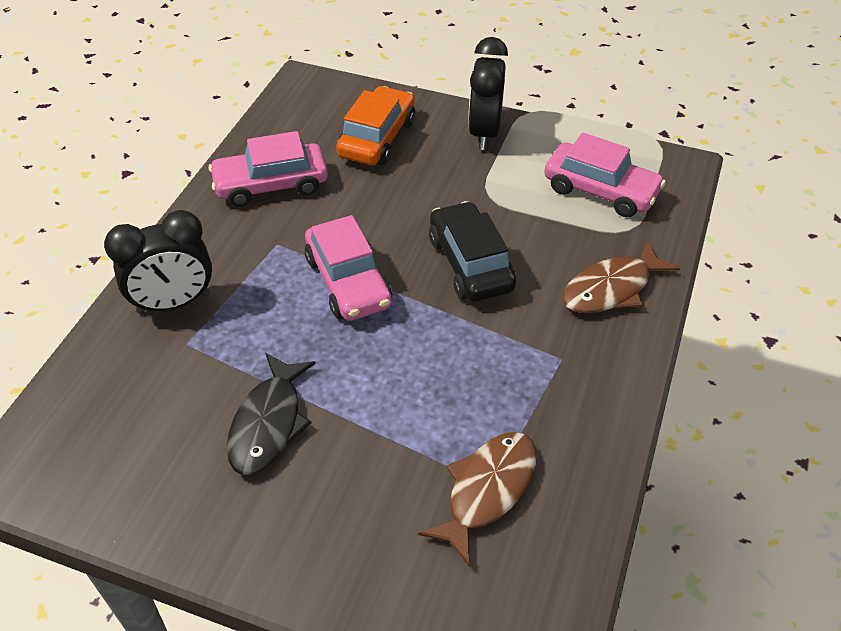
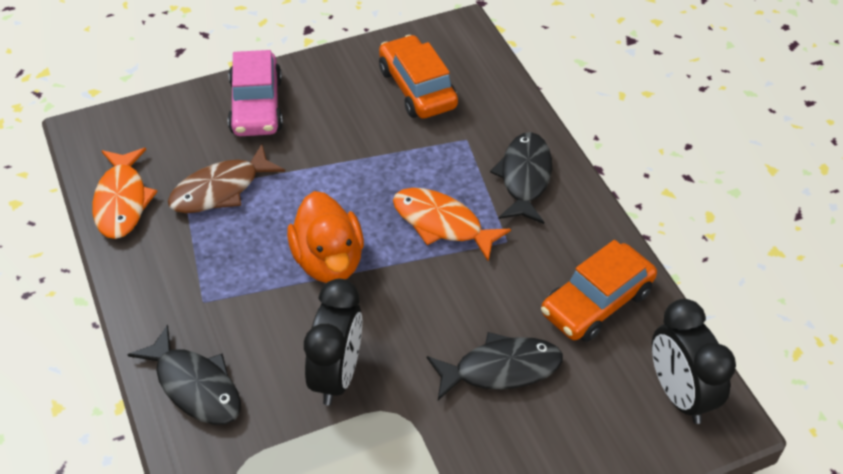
black car: 1 -> 0
black fish: 1 -> 3
brown fish: 2 -> 1
orange car: 1 -> 2
orange duck: 0 -> 1
orange fish: 0 -> 2
pink car: 3 -> 1

